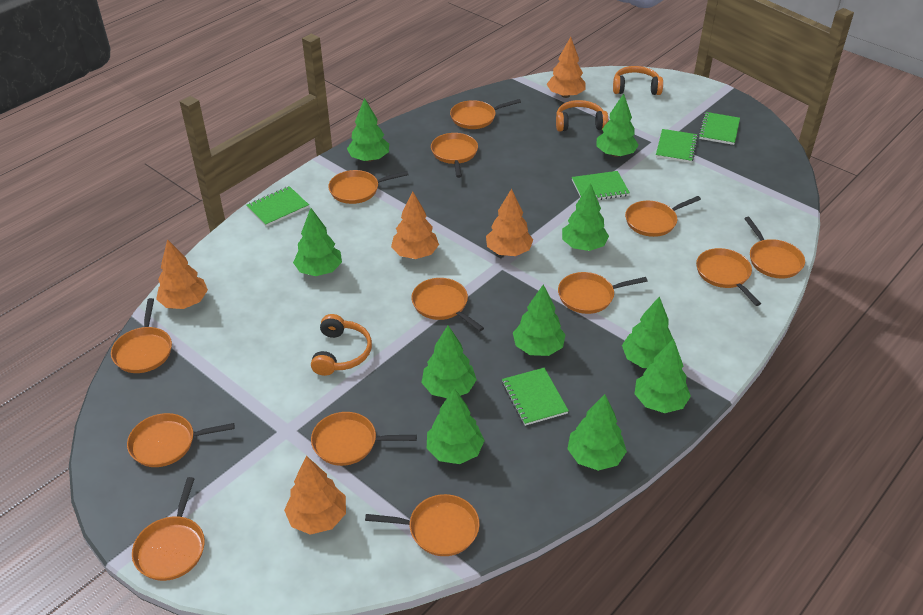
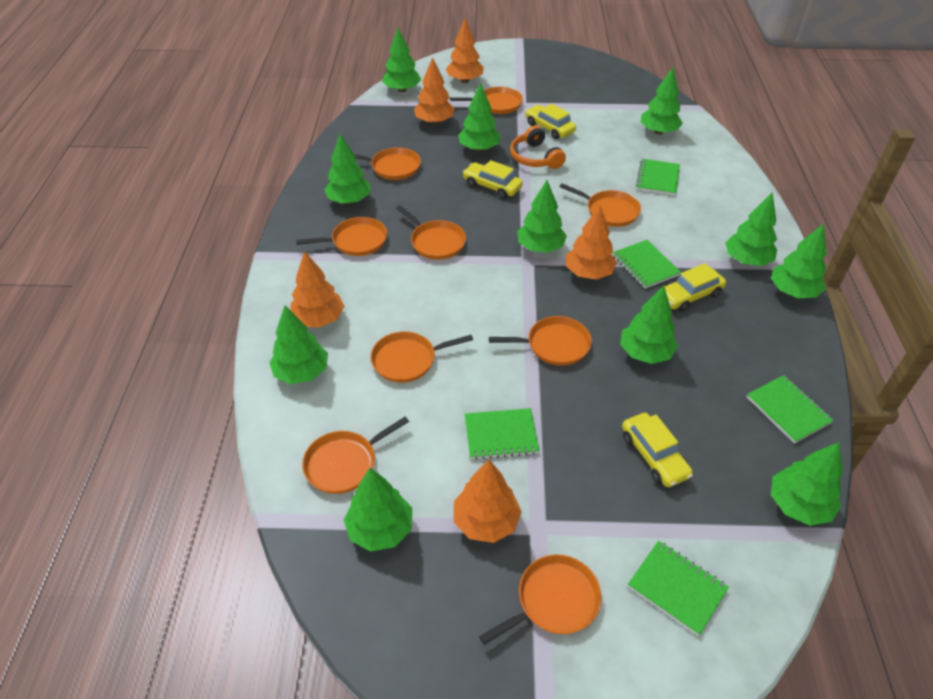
green tree: 10 -> 11
orange headphones: 3 -> 1
orange pan: 13 -> 9
yellow car: 0 -> 4

